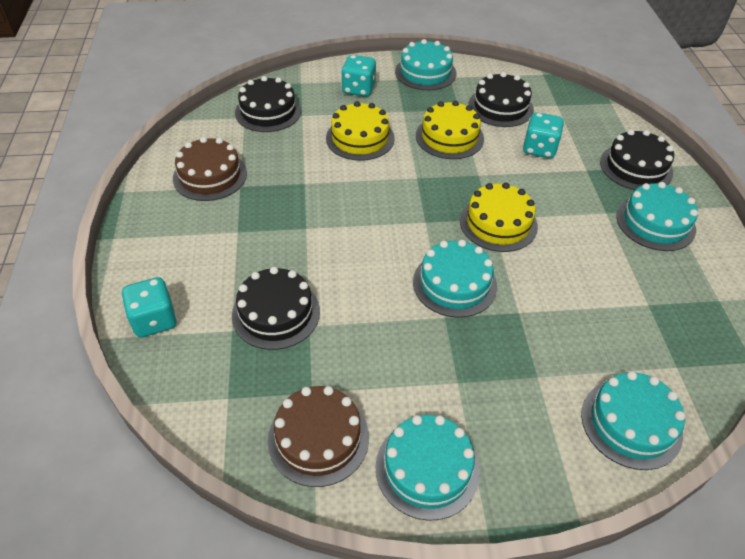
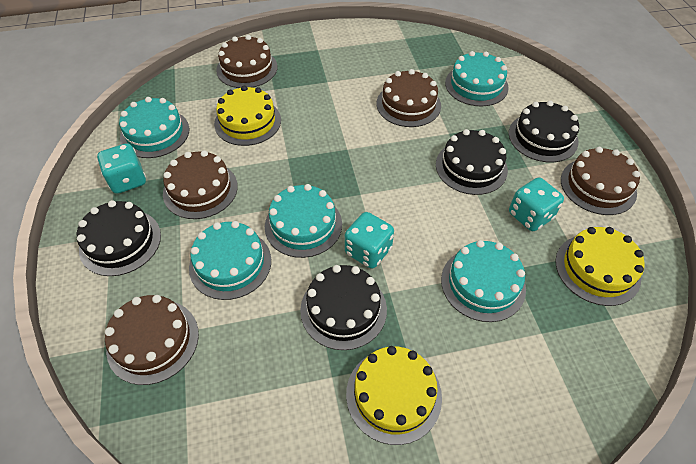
brown cake: 2 -> 5

